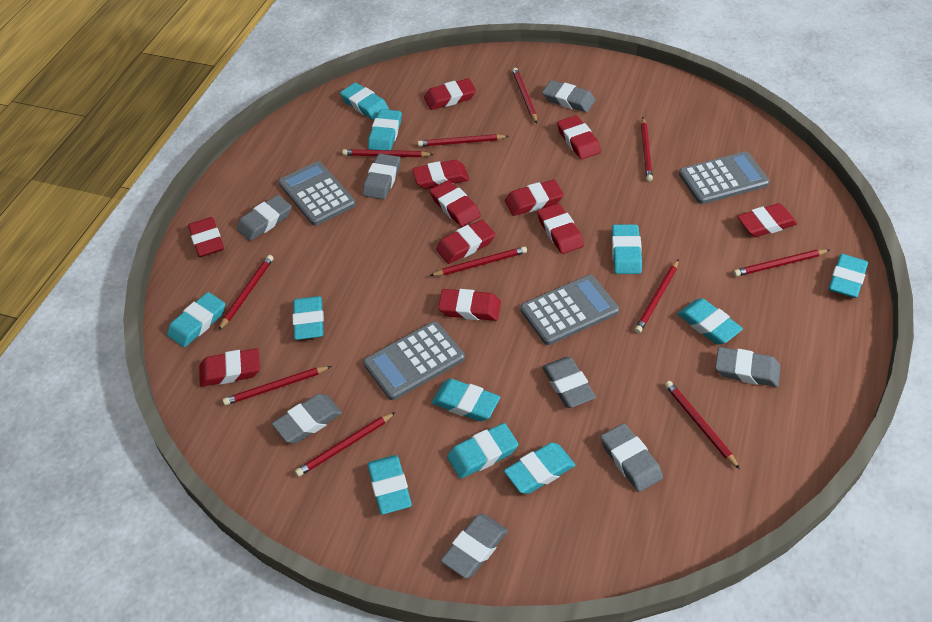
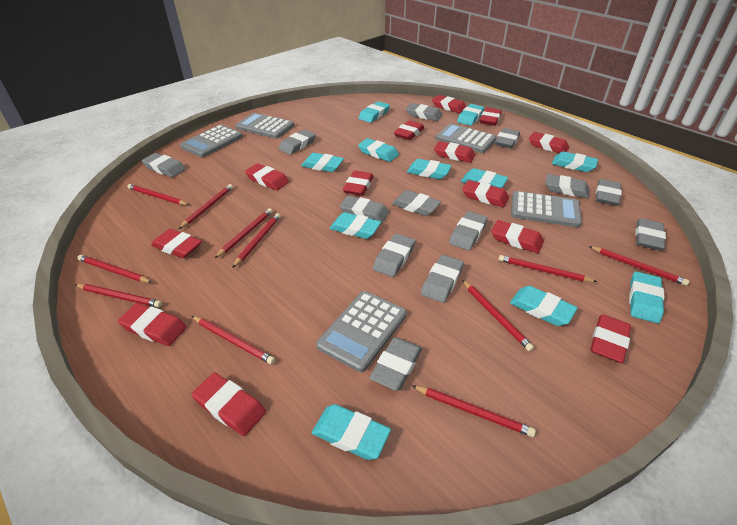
grey calculator: 4 -> 5
grey eraser: 8 -> 13
red eraser: 11 -> 13

